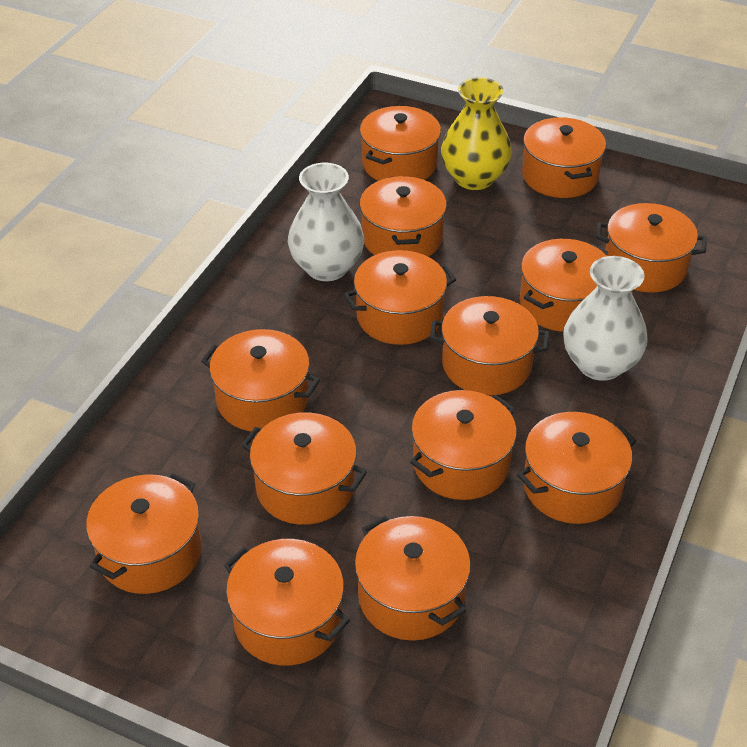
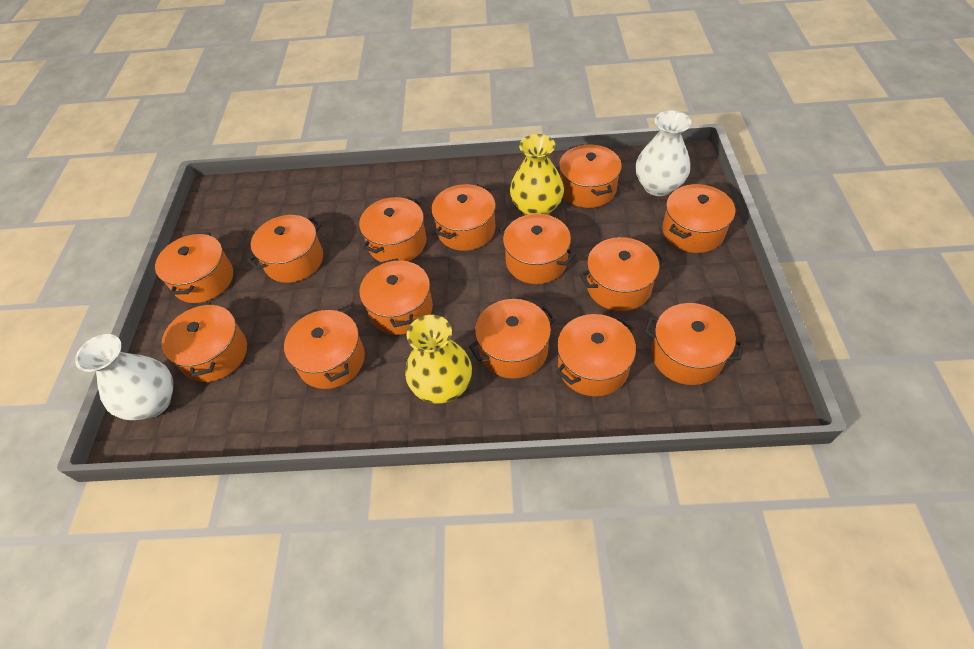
yellow vase: 1 -> 2

